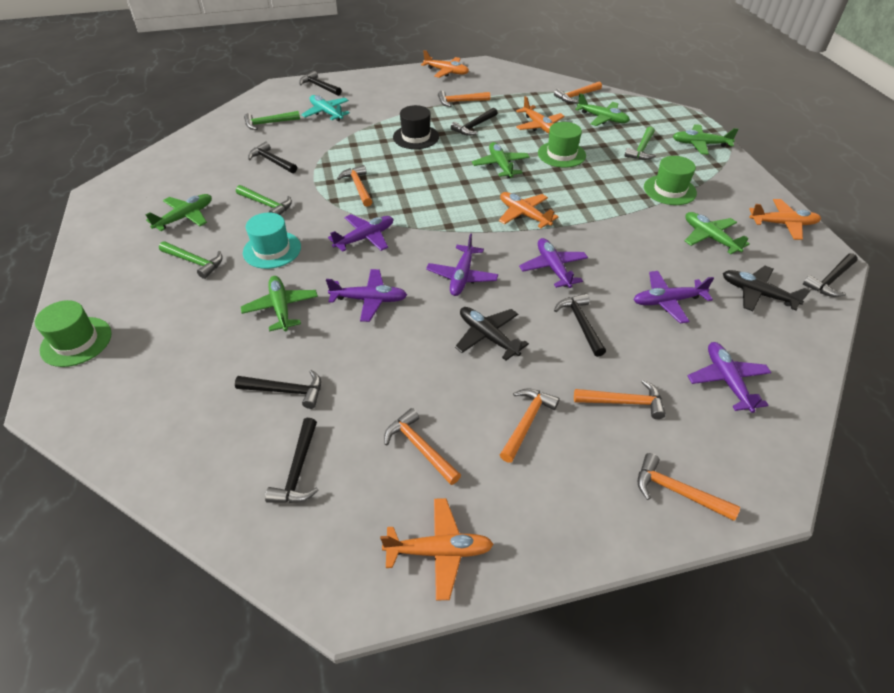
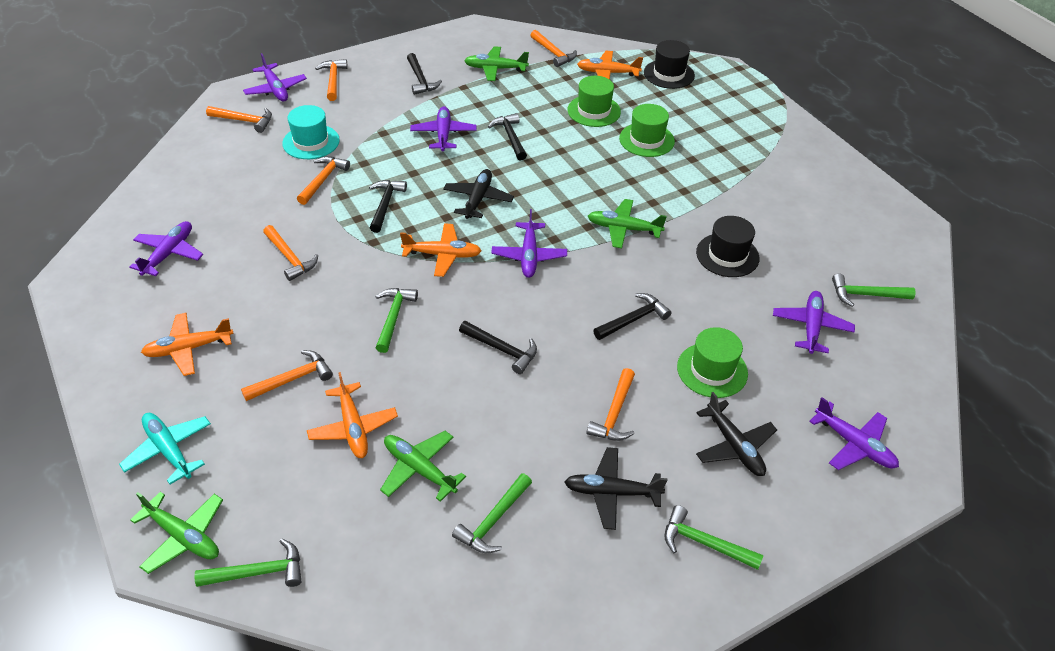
black hammer: 7 -> 5
black hat: 1 -> 2
black plane: 2 -> 3
green hammer: 4 -> 5
green plane: 6 -> 4
orange plane: 5 -> 4

